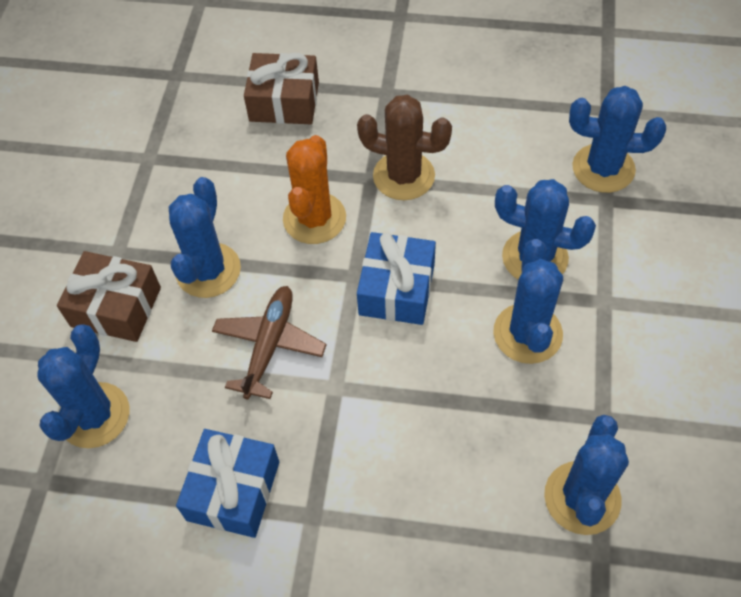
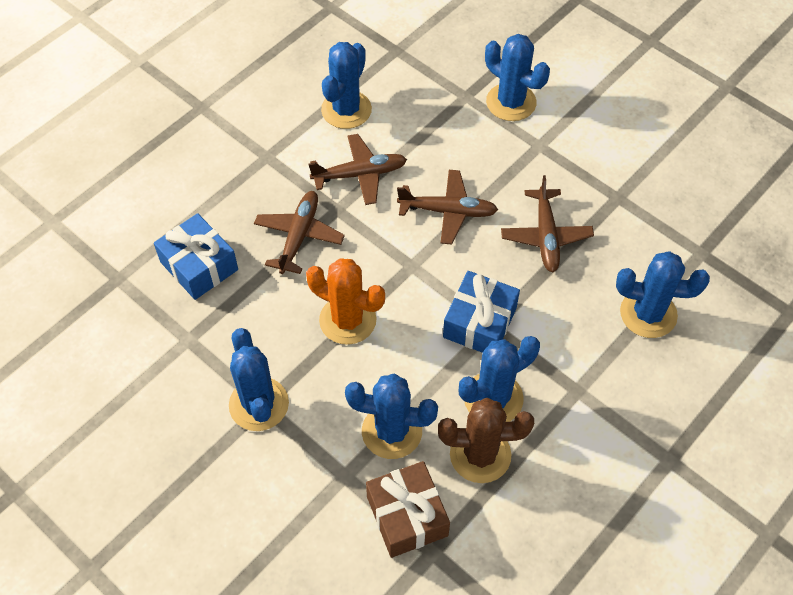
brown gift: 2 -> 1
brown plane: 1 -> 4

